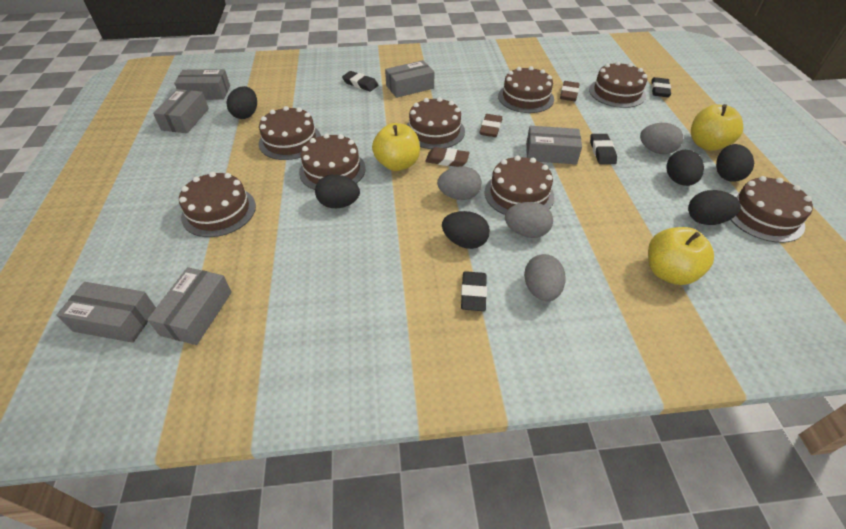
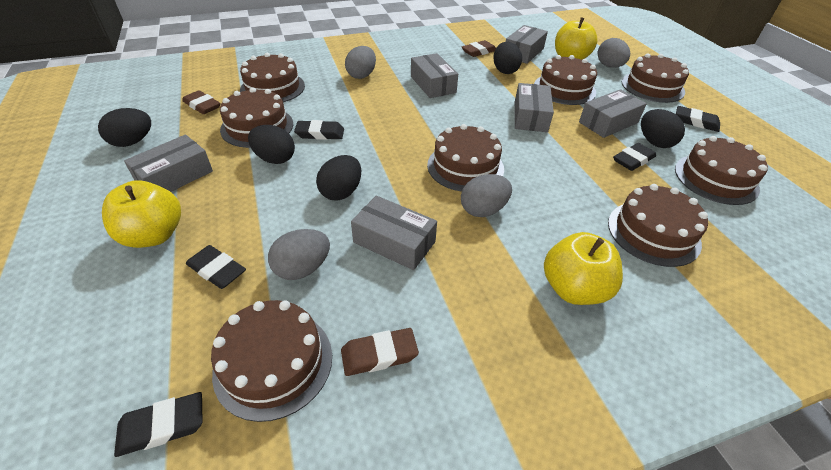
black egg: 6 -> 5
black eraser: 4 -> 5

